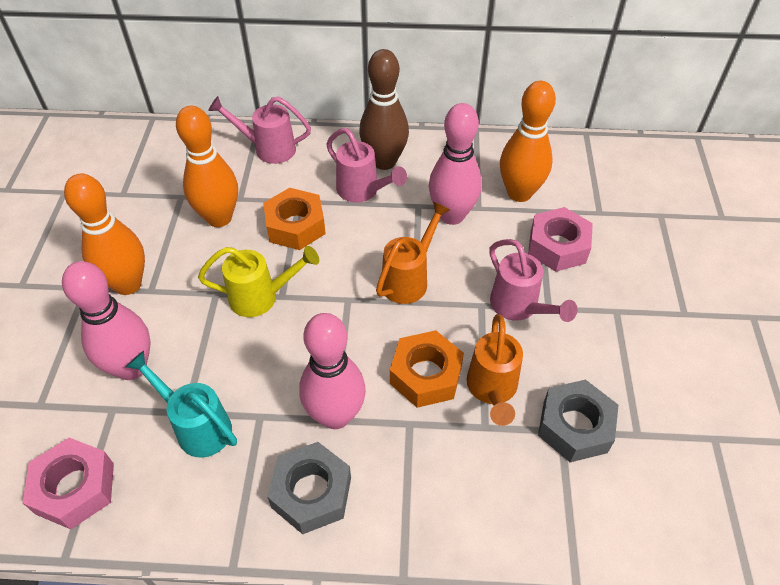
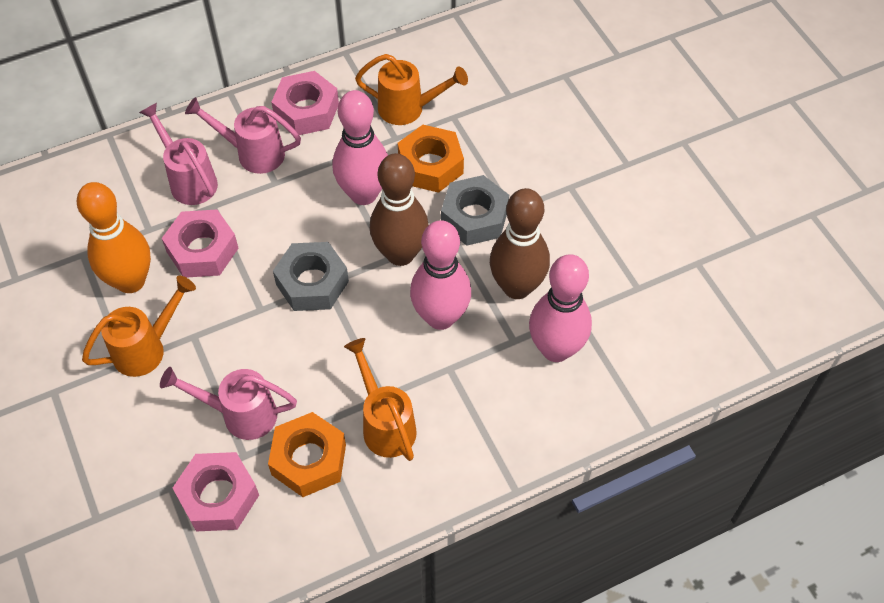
brown bowling pin: 1 -> 2
orange bowling pin: 3 -> 1
orange watering can: 2 -> 3
pink nut: 2 -> 3
turquoise watering can: 1 -> 0
yellow watering can: 1 -> 0

